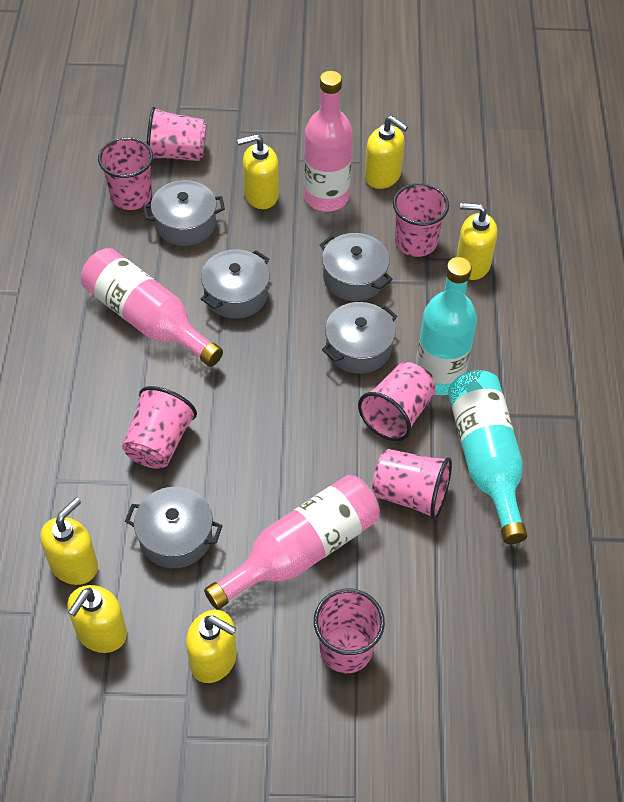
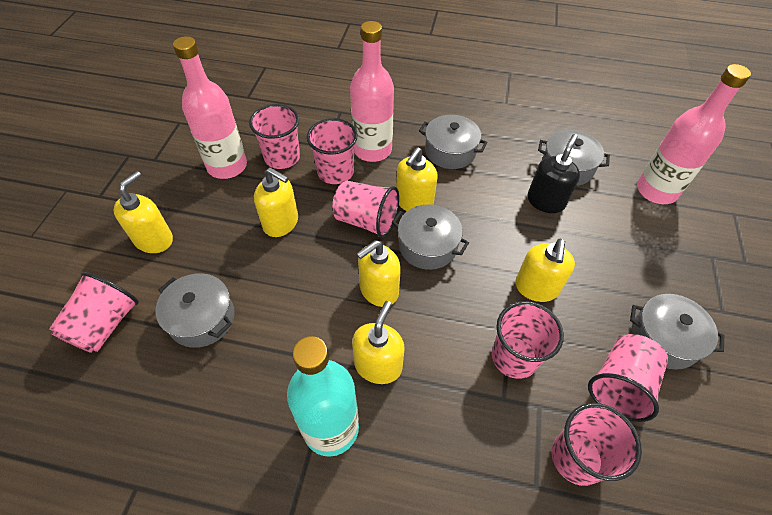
black soap dispenser: 0 -> 1
turquoise bottle: 2 -> 1

